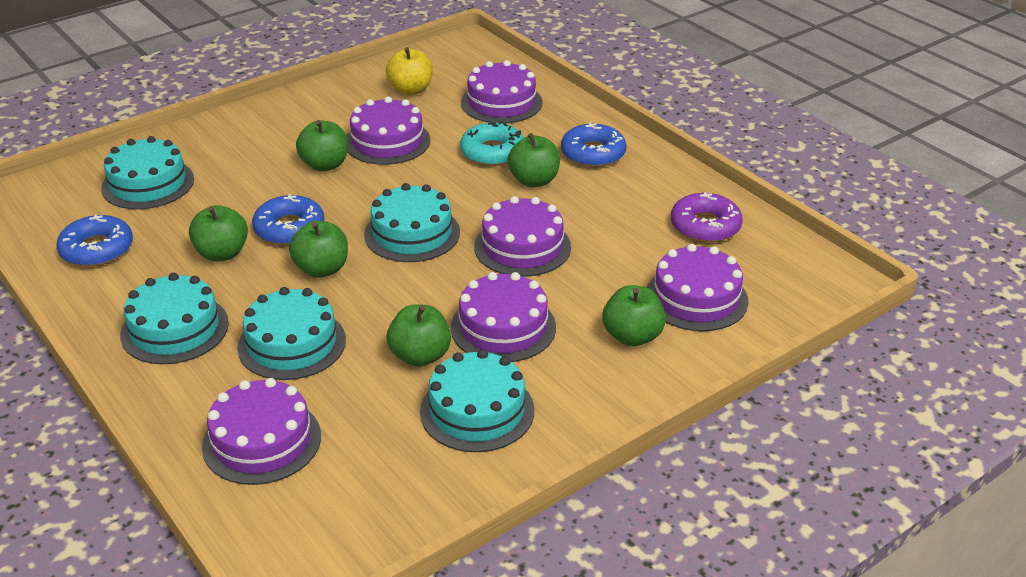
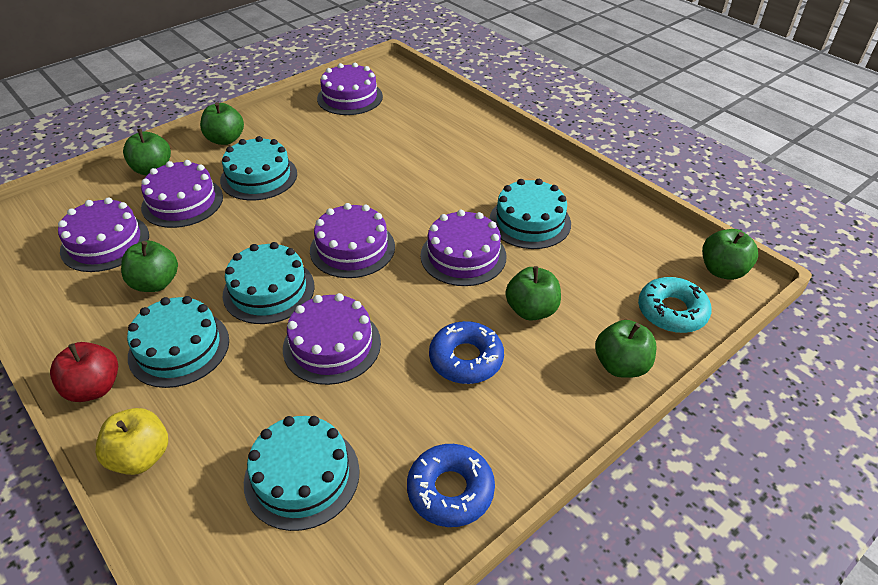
blue donut: 3 -> 2
purple donut: 1 -> 0
red apple: 0 -> 1

